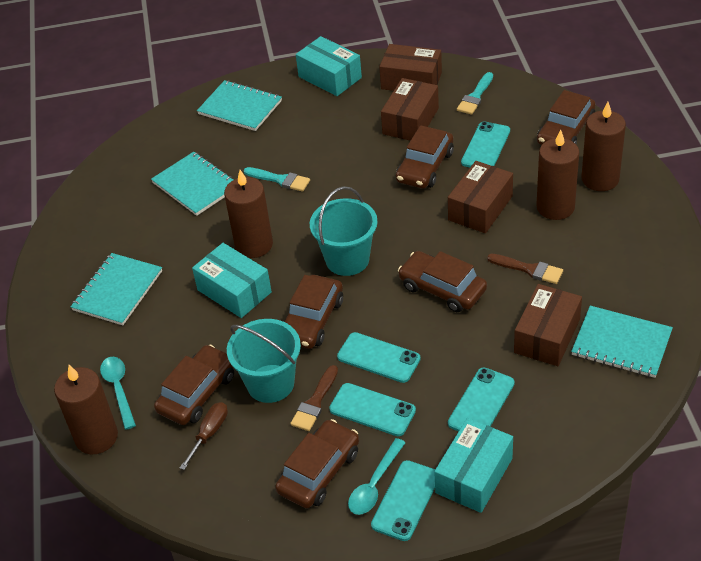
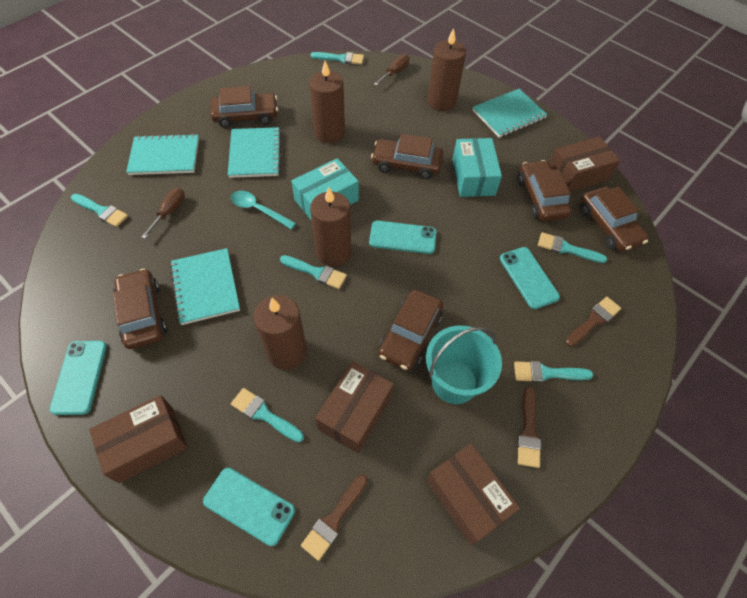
brown brush: 2 -> 3
brown screwdriver: 1 -> 2
turquoise box: 3 -> 2
turquoise brush: 2 -> 6
turquoise bucket: 2 -> 1
turquoise phone: 5 -> 4
turquoise spoon: 2 -> 1

